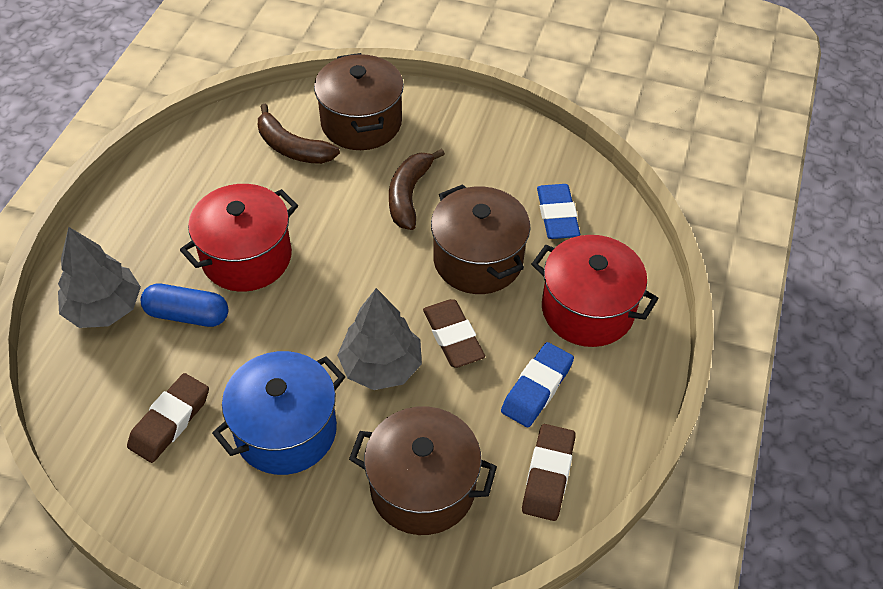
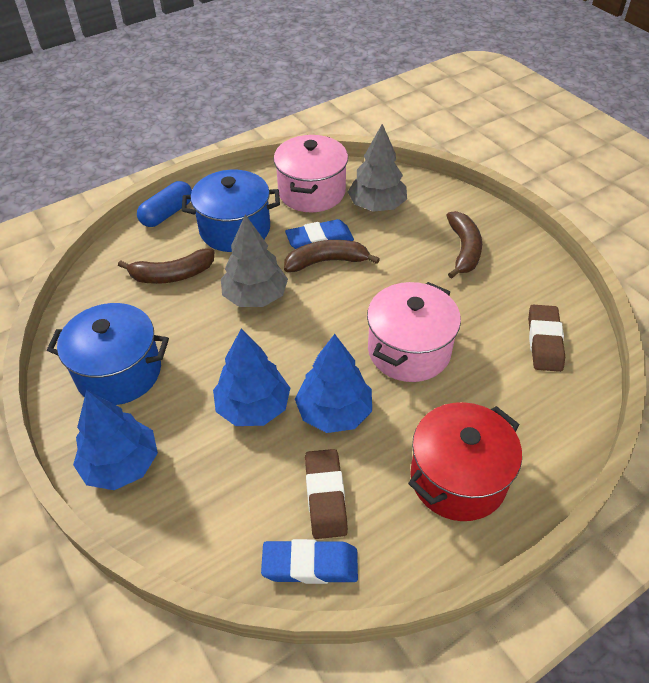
blue pot: 1 -> 2
blue tree: 0 -> 3
brown banana: 2 -> 3
brown eraser: 3 -> 2
brown pot: 3 -> 0
pink pot: 0 -> 2
red pot: 2 -> 1

